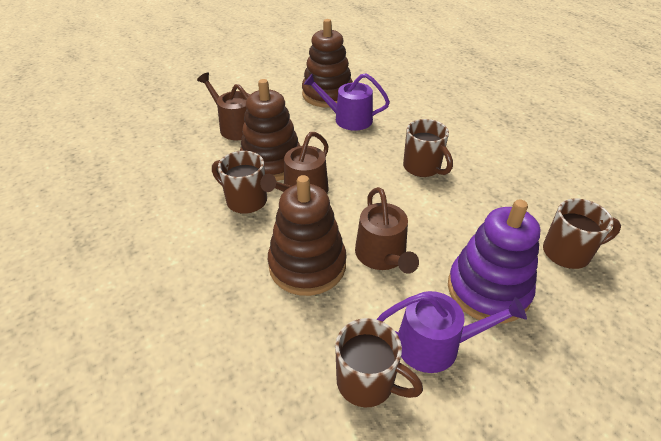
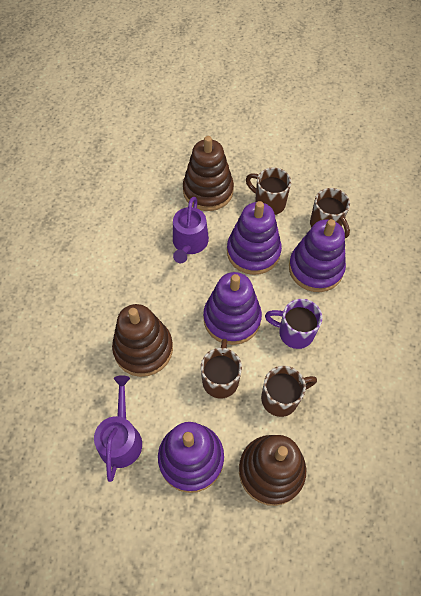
brown watering can: 3 -> 0
purple mug: 0 -> 1
purple stacking toy: 1 -> 4

